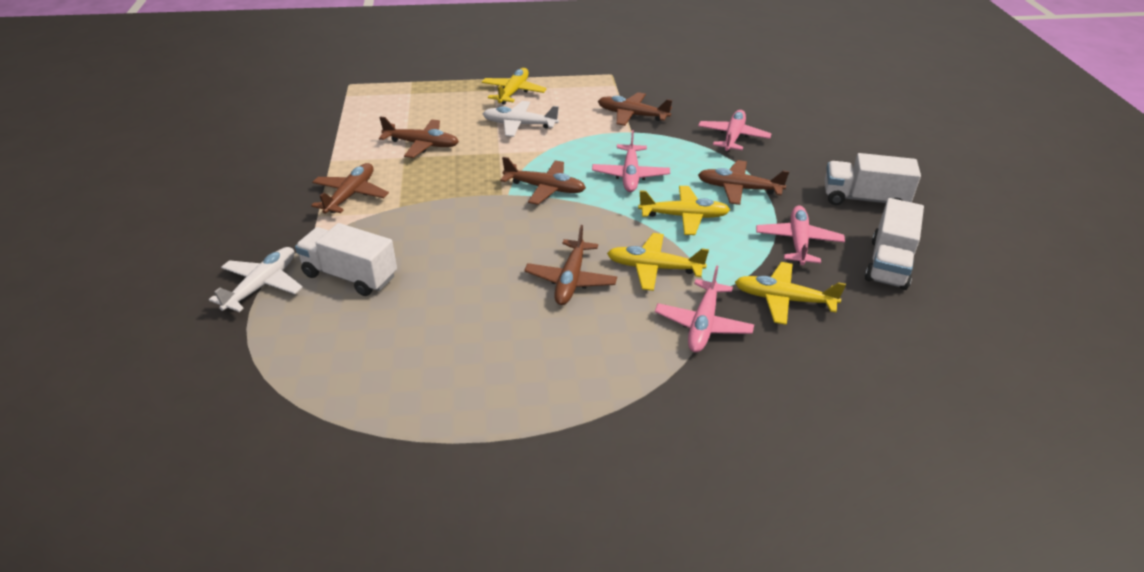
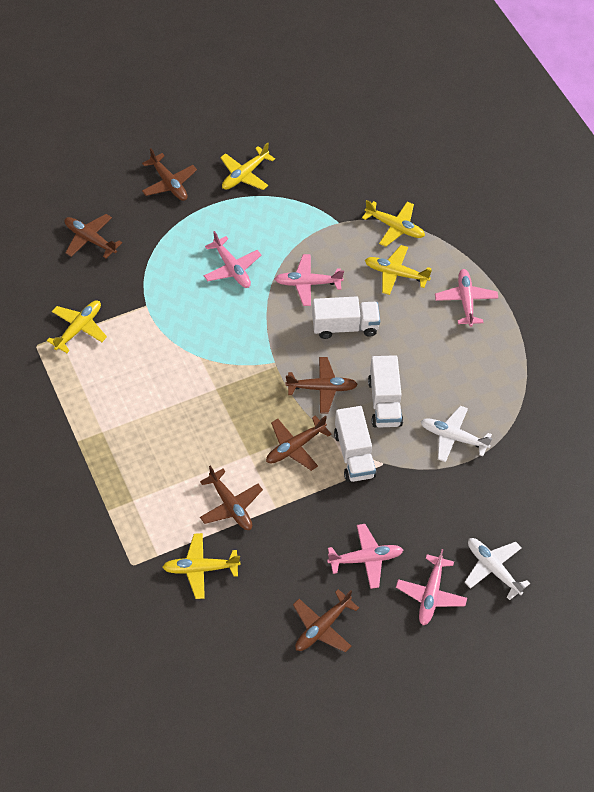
pink plane: 4 -> 5
yellow plane: 4 -> 5

